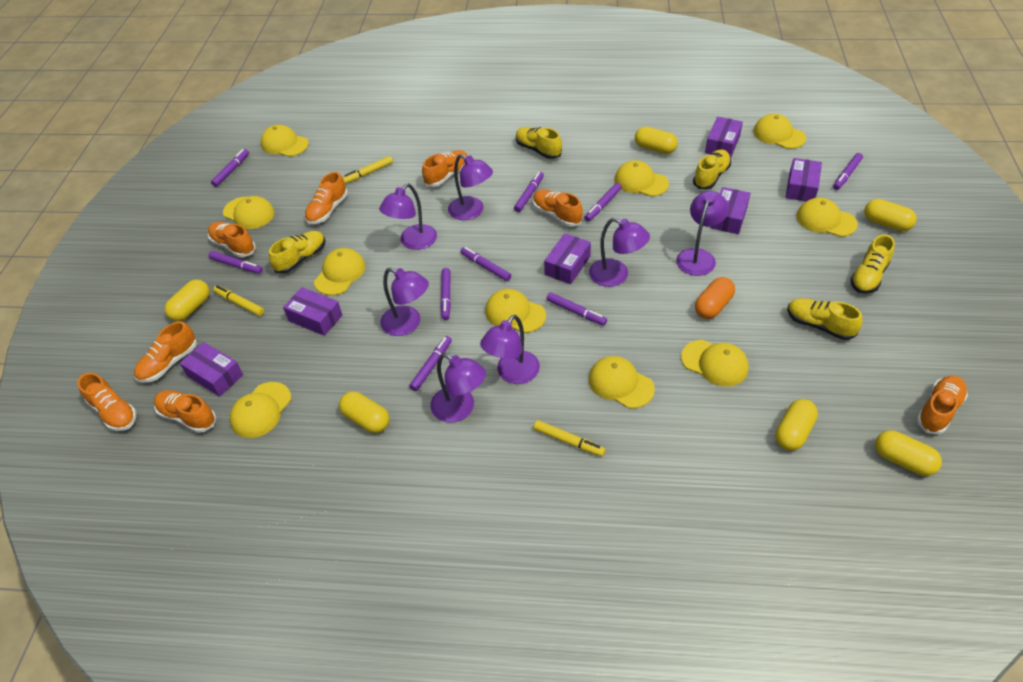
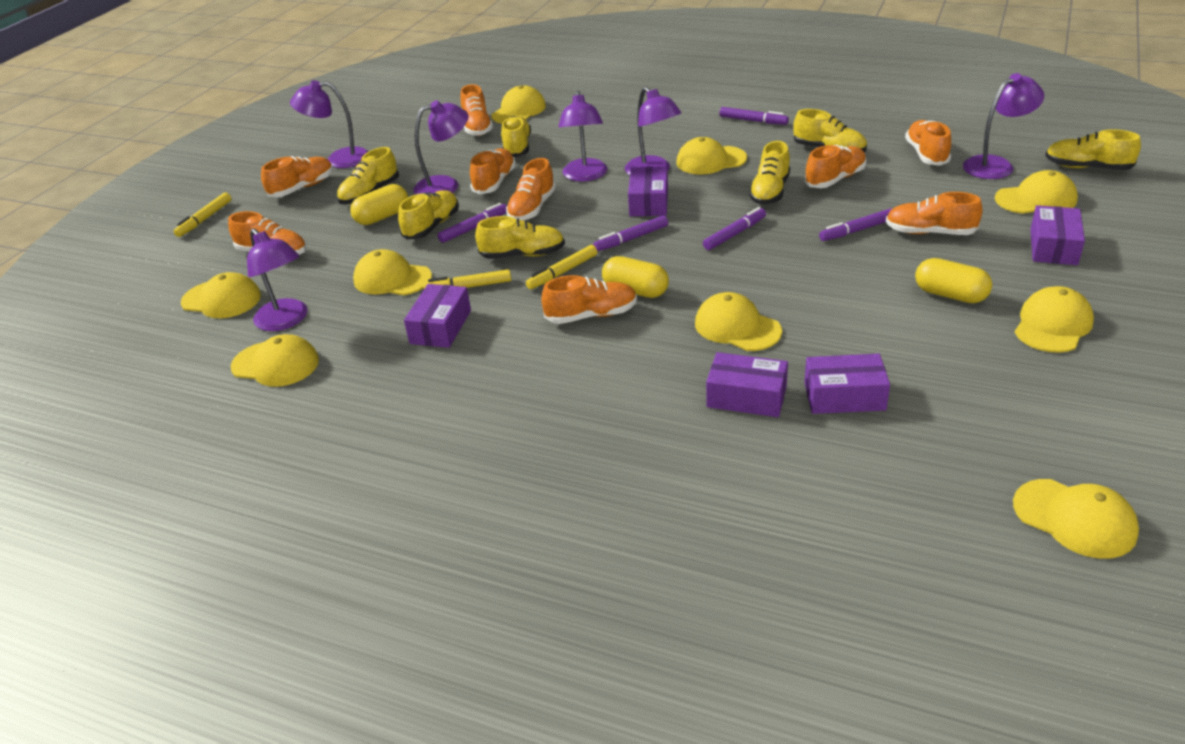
orange capsule: 1 -> 0
orange shoe: 8 -> 9
purple box: 6 -> 5
purple lamp: 7 -> 6
purple marker: 9 -> 5
yellow cap: 10 -> 9
yellow capsule: 6 -> 3
yellow shoe: 5 -> 7

